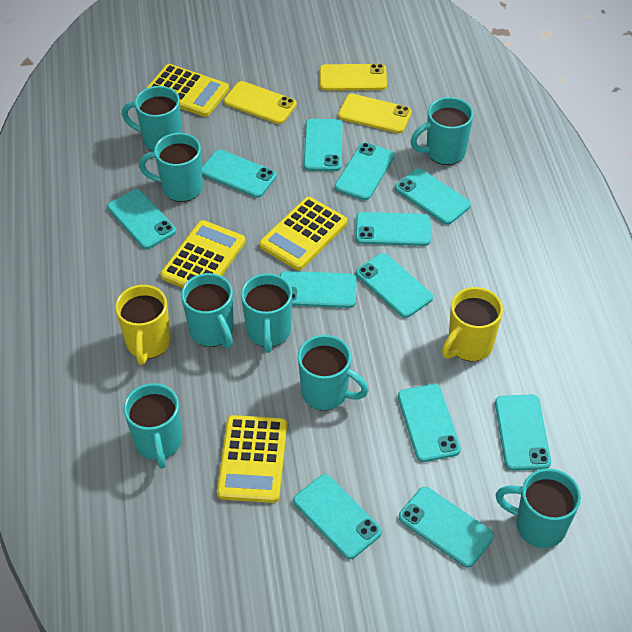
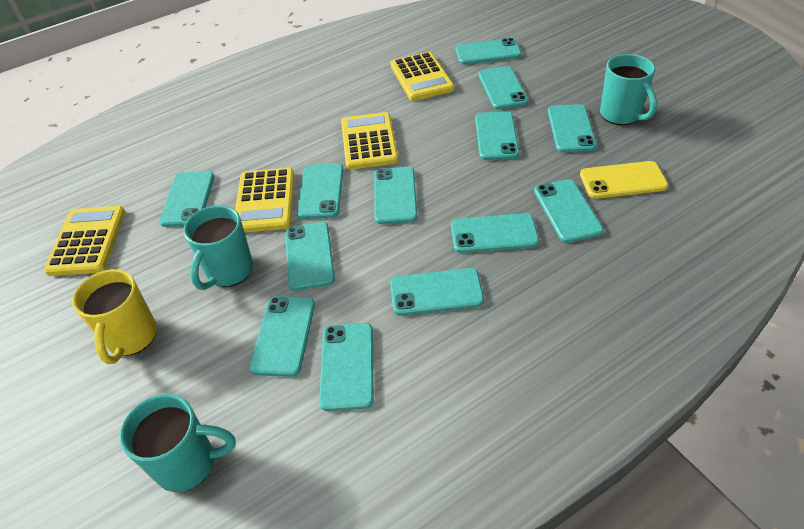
turquoise mug: 8 -> 3
turquoise phone: 12 -> 13
yellow mug: 2 -> 1
yellow phone: 3 -> 1

